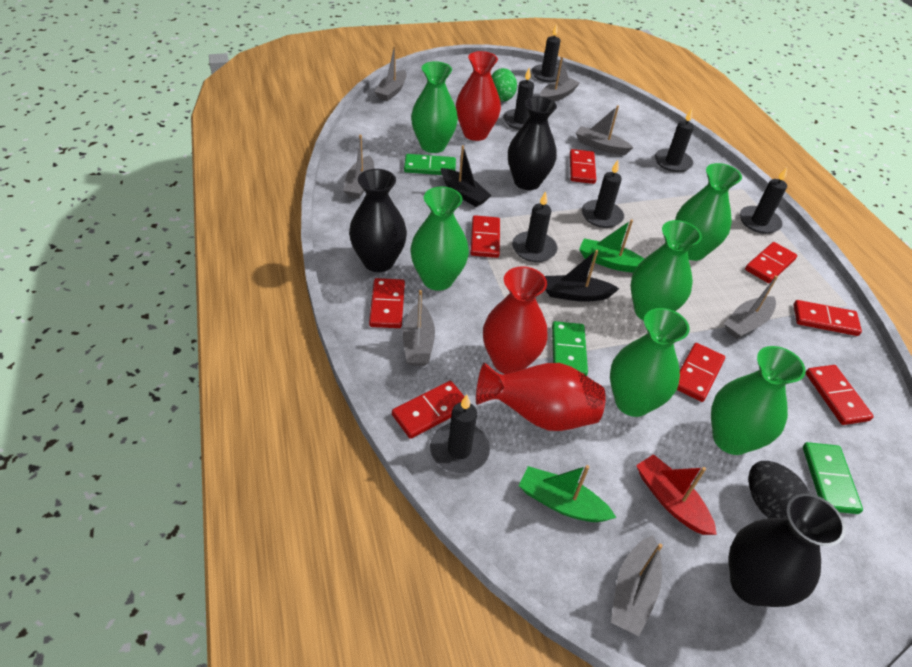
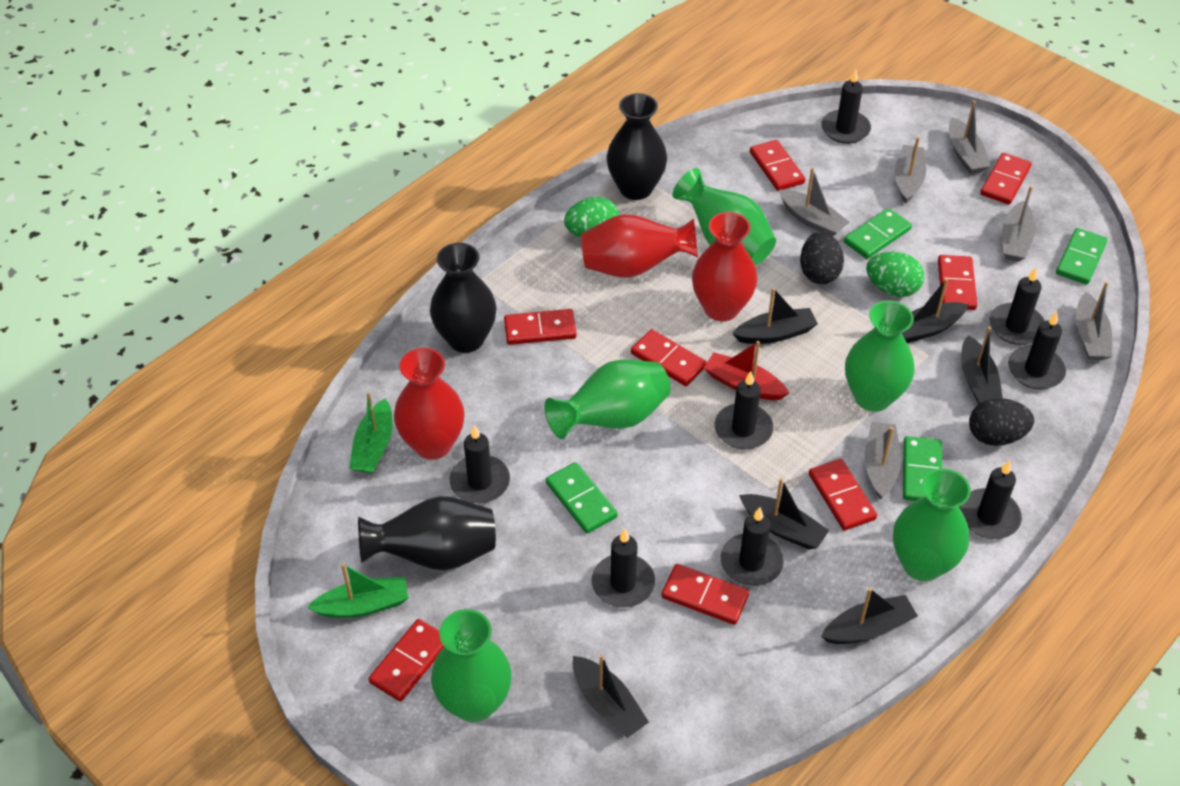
black boat: 2 -> 6
black candle: 7 -> 8
black egg: 1 -> 2
green domino: 3 -> 4
green egg: 1 -> 2
green vase: 6 -> 5
grey boat: 7 -> 6

